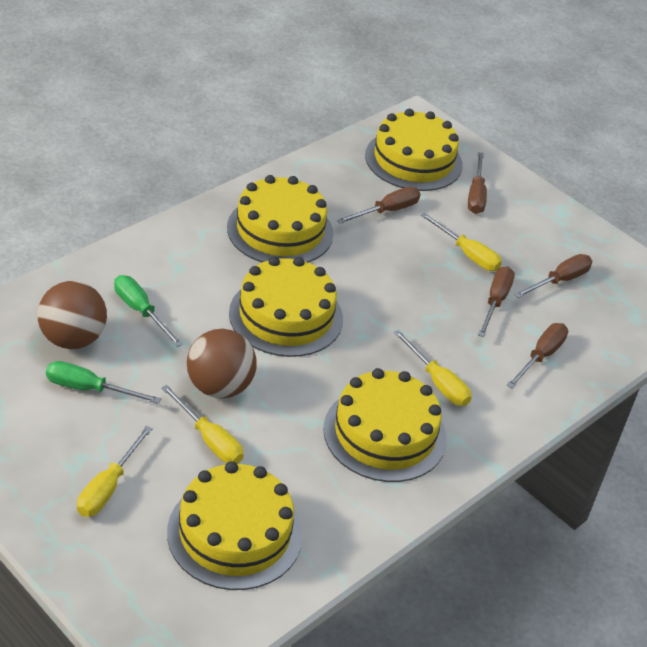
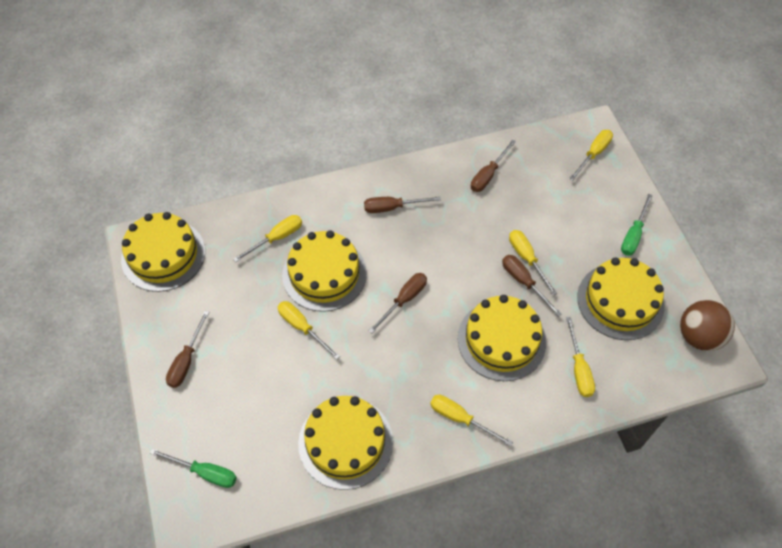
brown ball: 2 -> 1
yellow screwdriver: 4 -> 6

